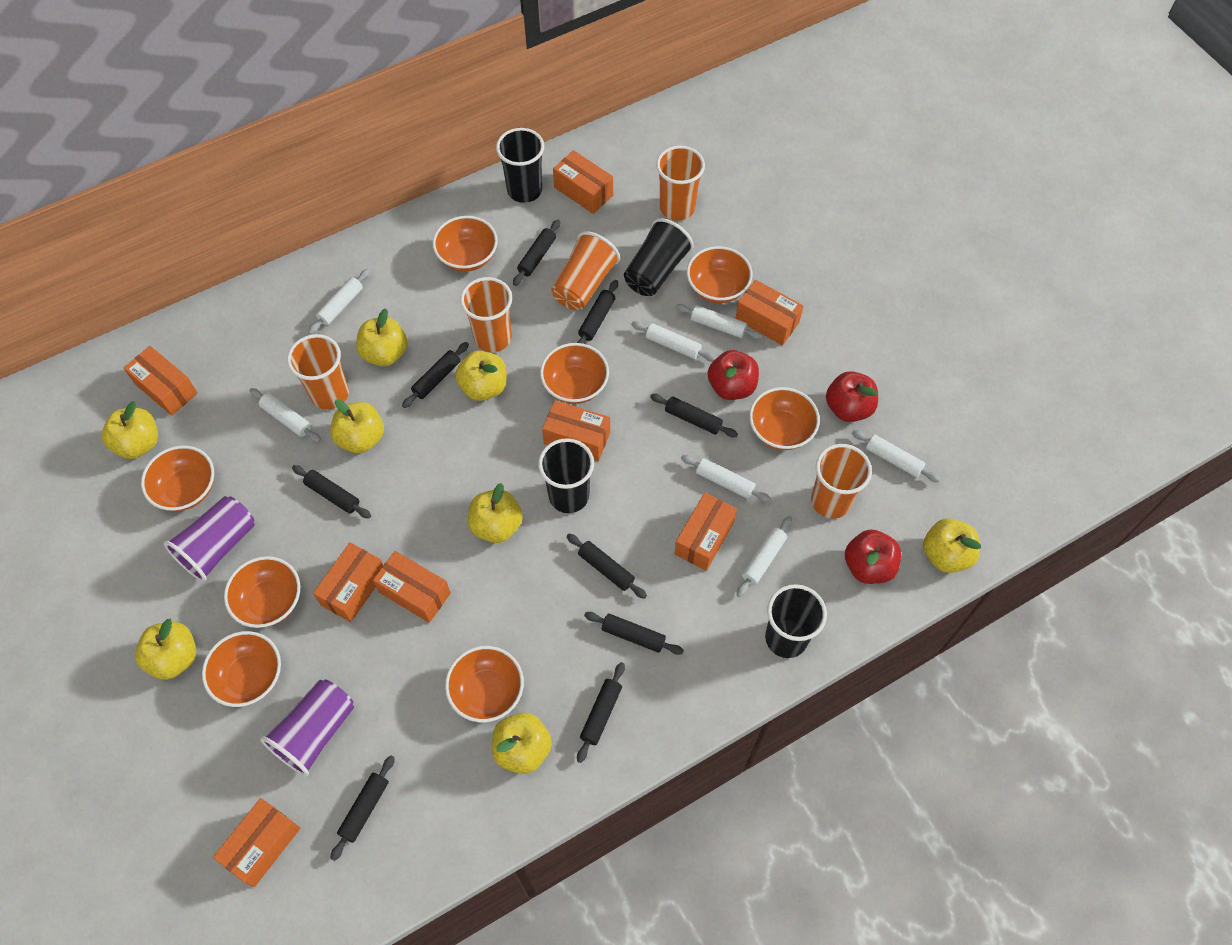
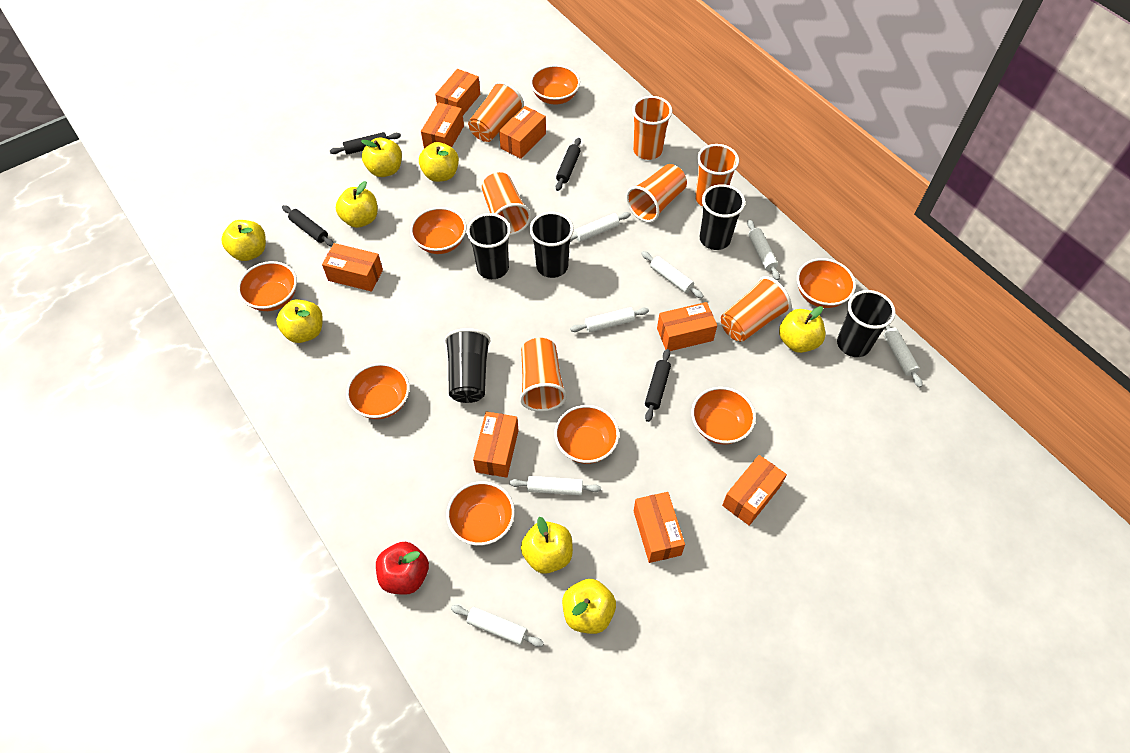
black cup: 4 -> 5
black rolling pin: 9 -> 4
orange cup: 5 -> 7
purple cup: 2 -> 0
red apple: 3 -> 1

